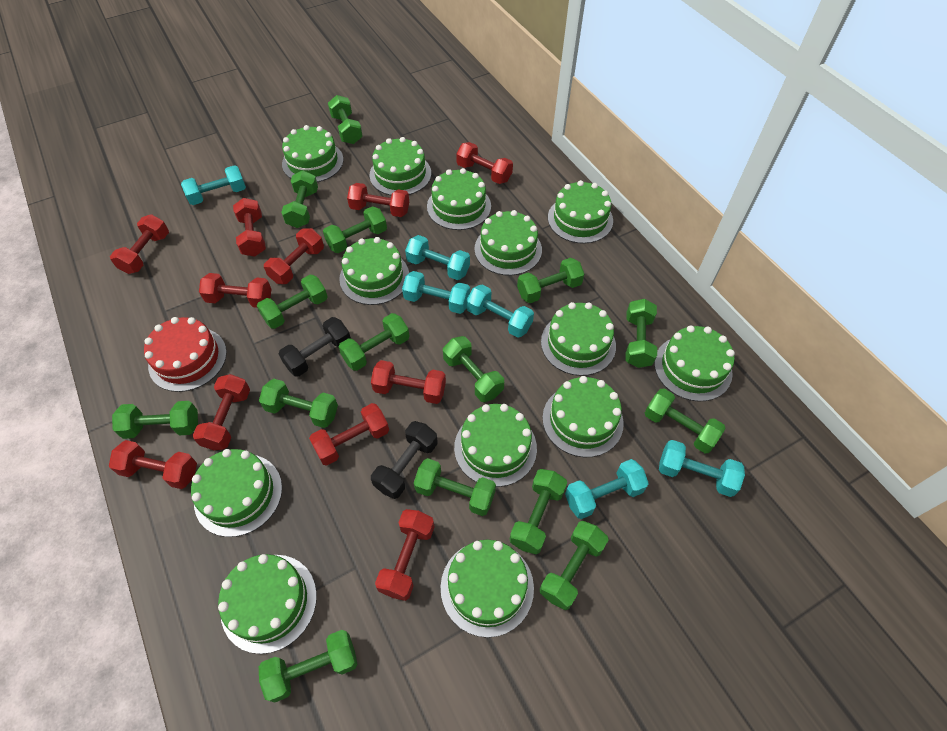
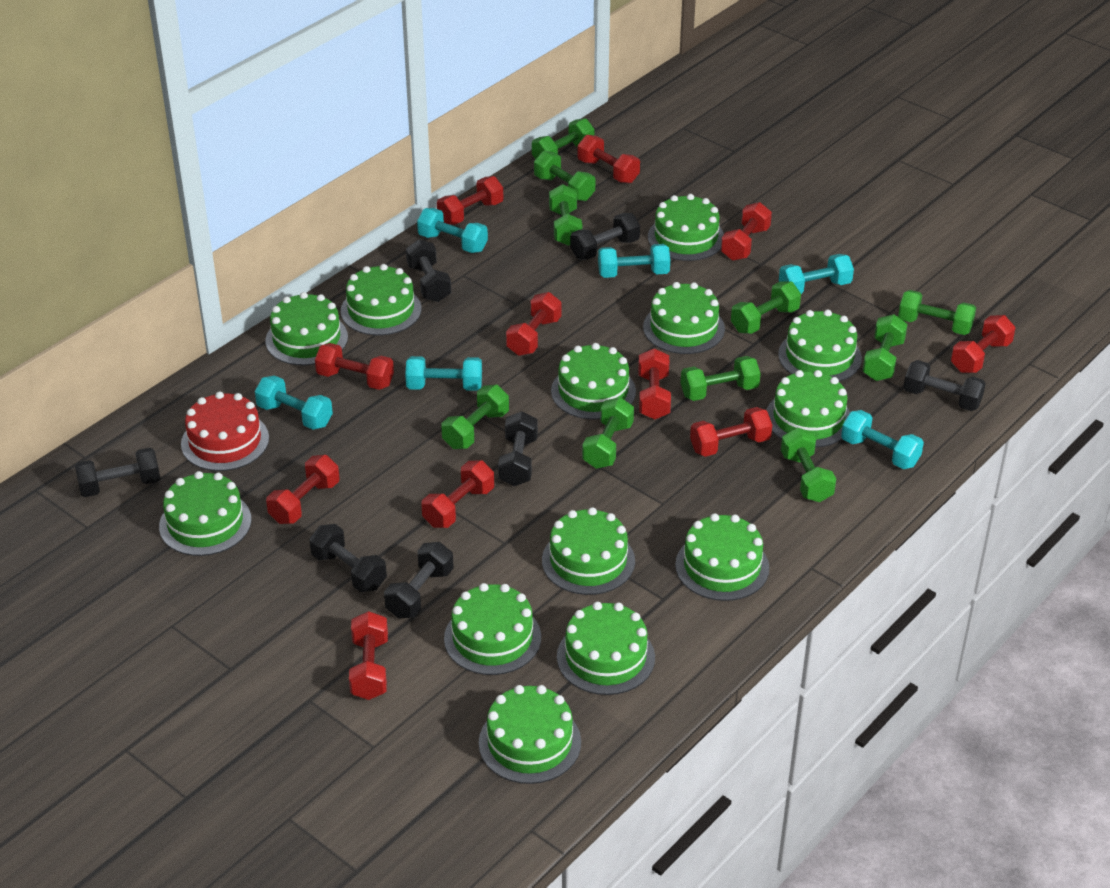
black dumbbell: 2 -> 7
green dumbbell: 15 -> 10

